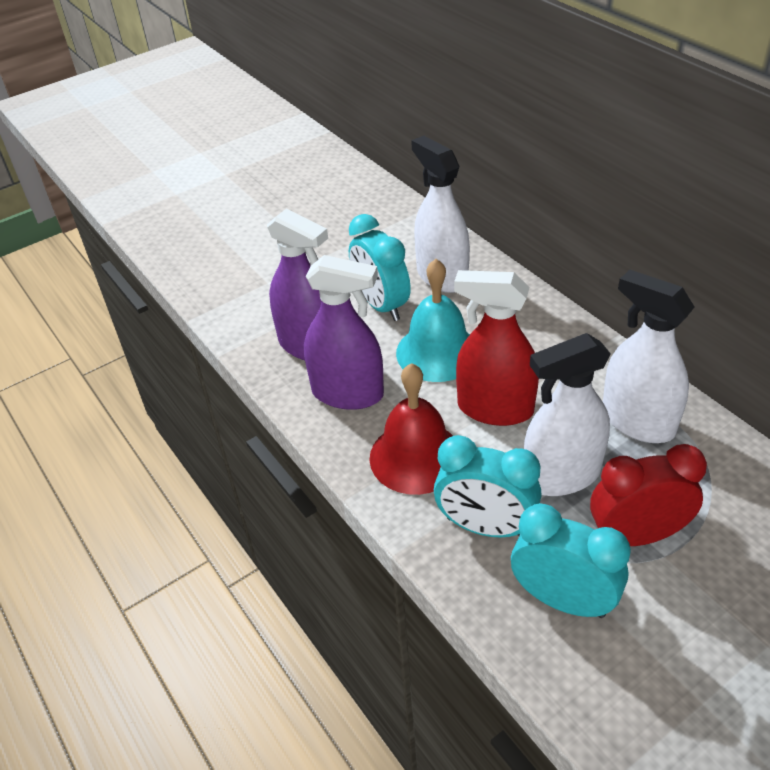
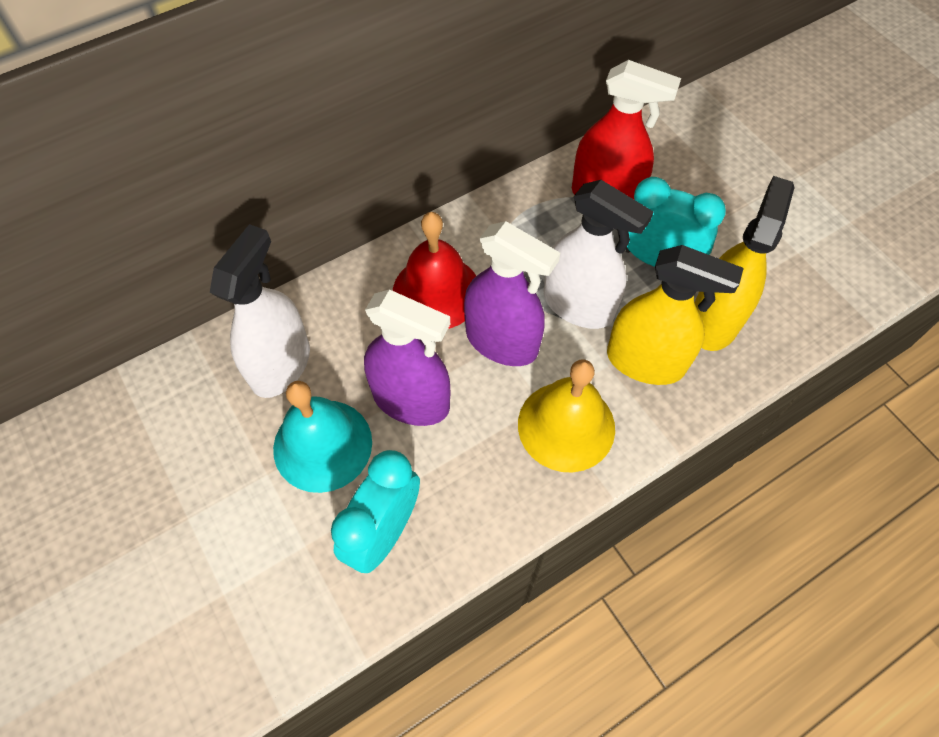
red clock: 1 -> 0
turquoise clock: 3 -> 2
white spray bottle: 3 -> 2
yellow bell: 0 -> 1
yellow spray bottle: 0 -> 2

